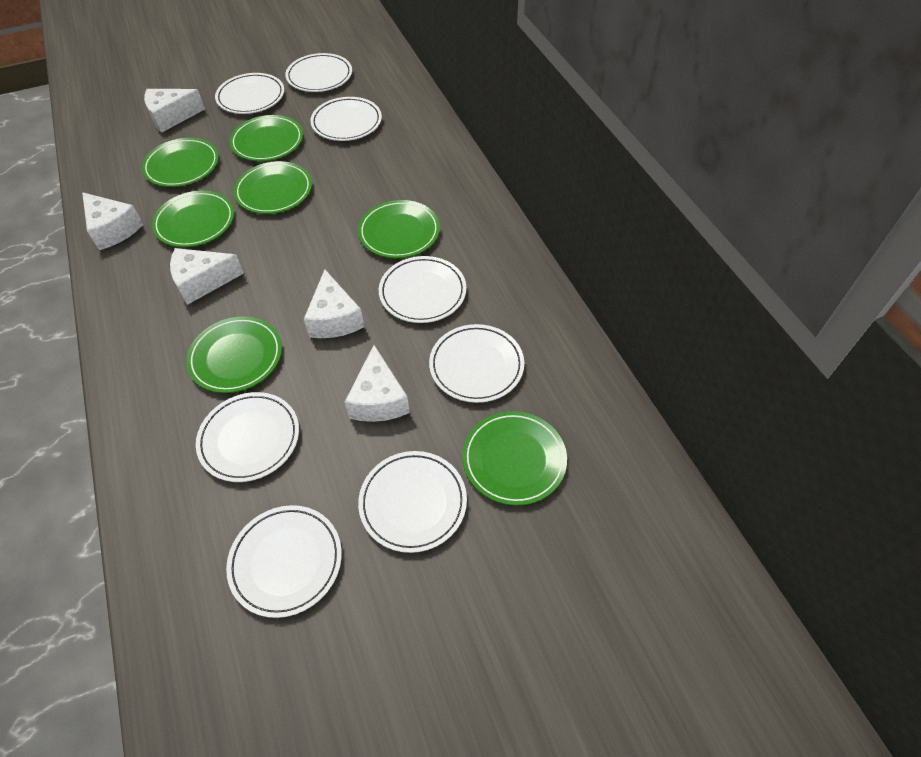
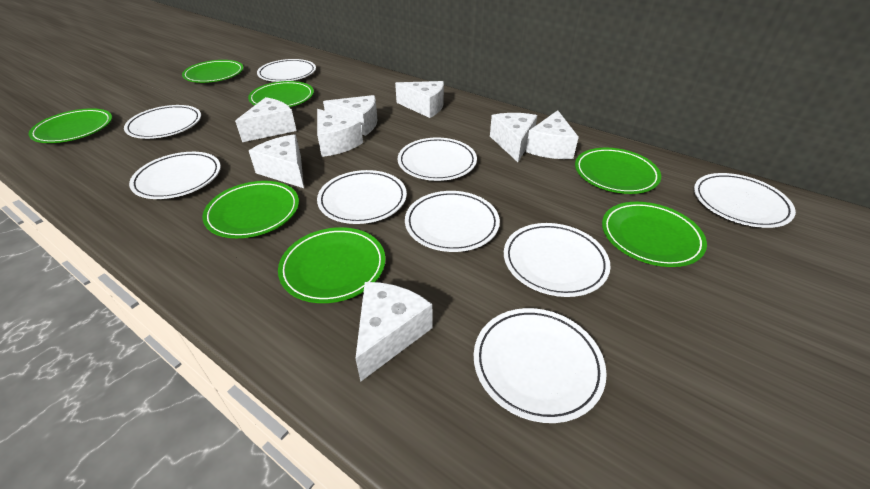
white cheese: 5 -> 8
white plate: 8 -> 9

